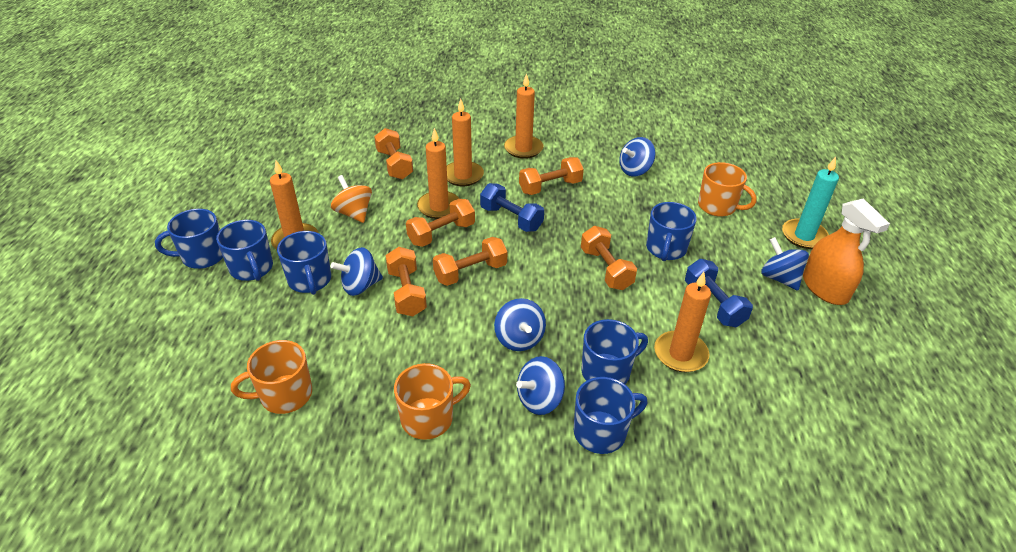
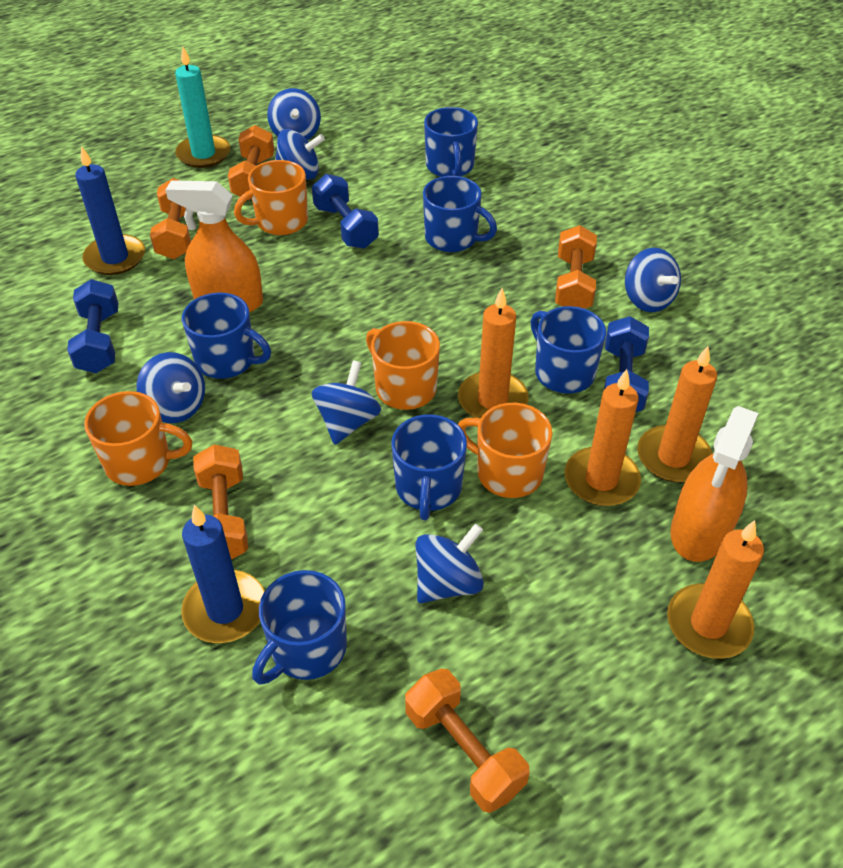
blue candle: 0 -> 2
blue dumbbell: 2 -> 3
blue spinning top: 5 -> 6
orange candle: 5 -> 4
orange dumbbell: 6 -> 5
orange mug: 3 -> 4
orange spinning top: 1 -> 0
orange spray bottle: 1 -> 2

